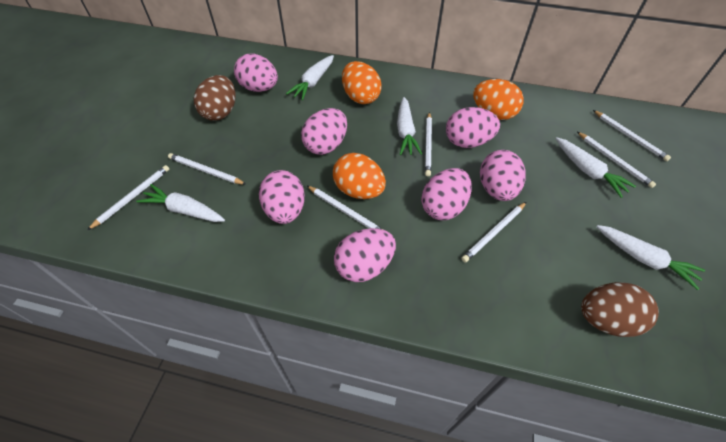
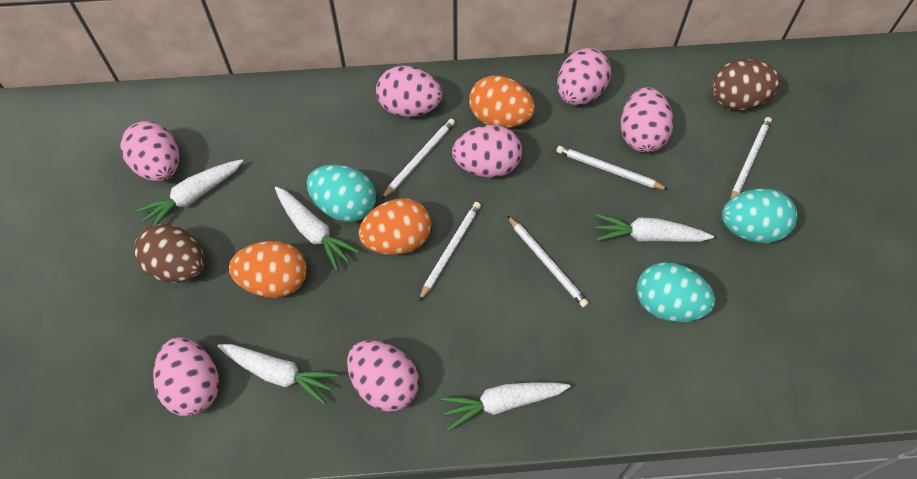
turquoise egg: 0 -> 3
white pencil: 7 -> 5

